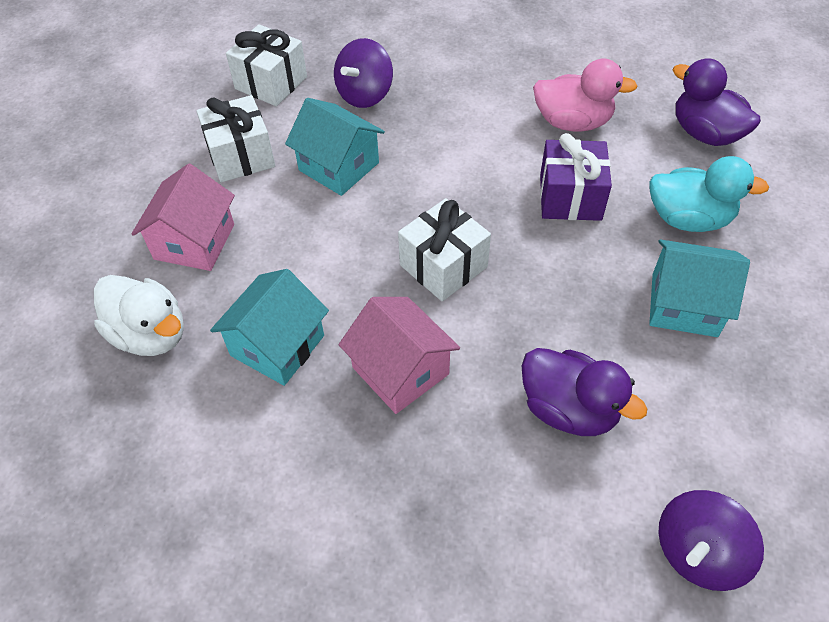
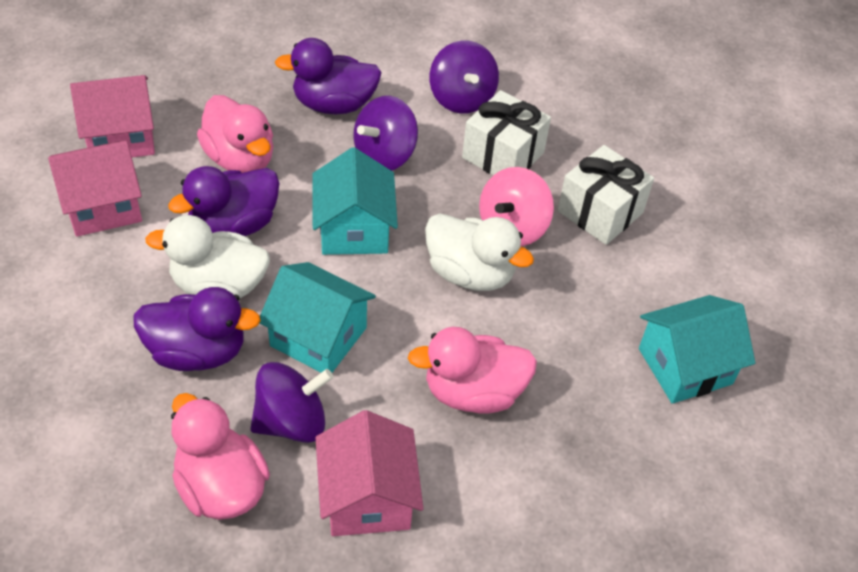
pink duck: 1 -> 3
pink house: 2 -> 3
pink spinning top: 0 -> 1
purple duck: 2 -> 3
purple gift: 1 -> 0
purple spinning top: 2 -> 3
turquoise duck: 1 -> 0
white duck: 1 -> 2
white gift: 3 -> 2

